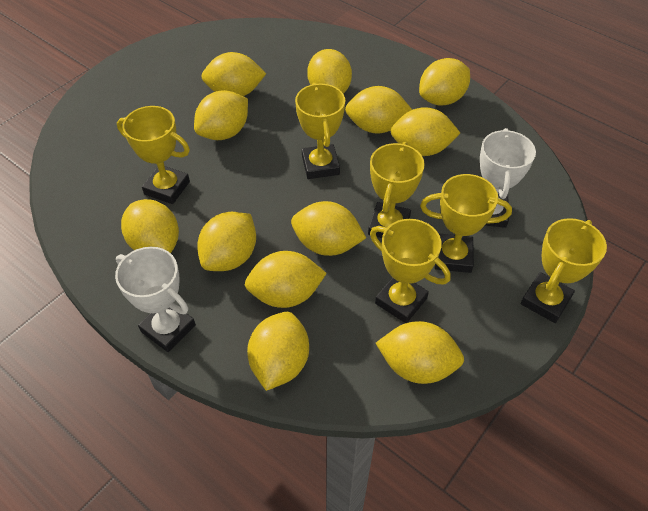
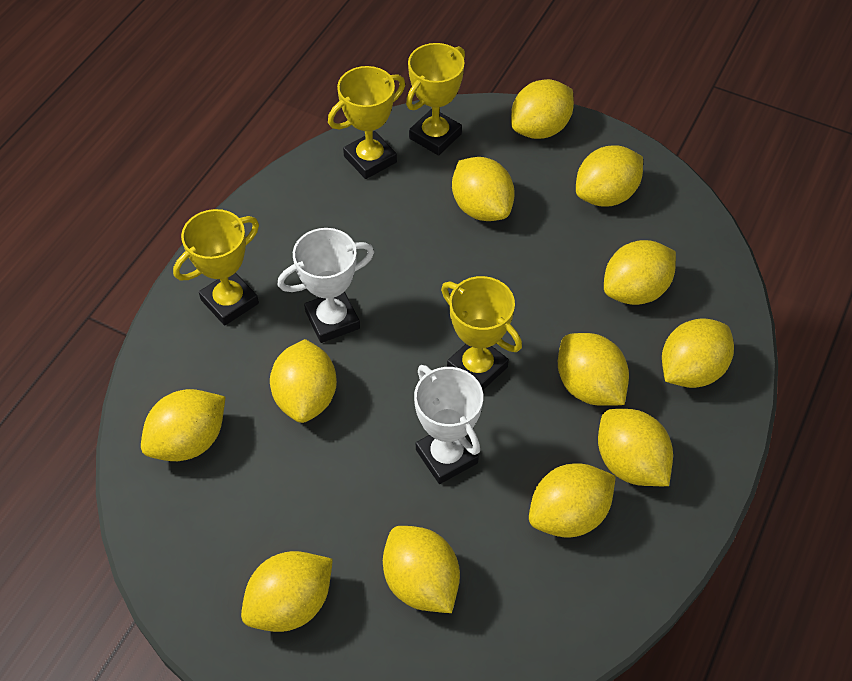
yellow trophy: 6 -> 4

